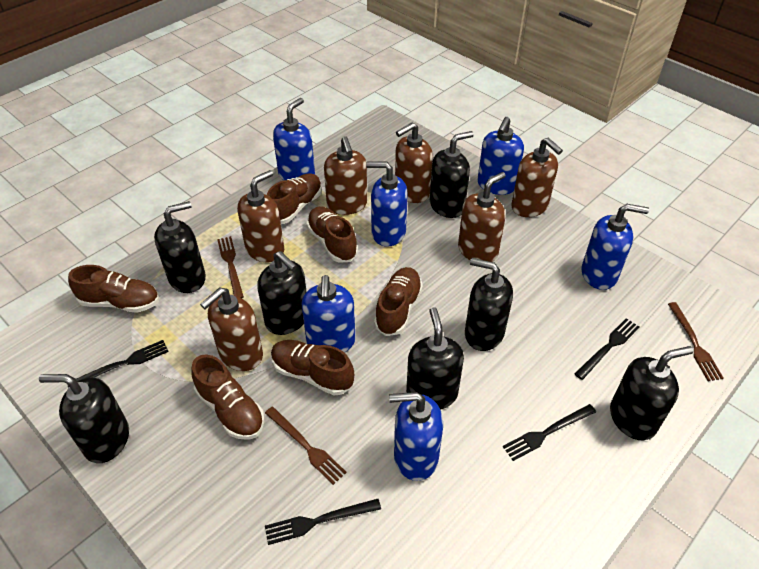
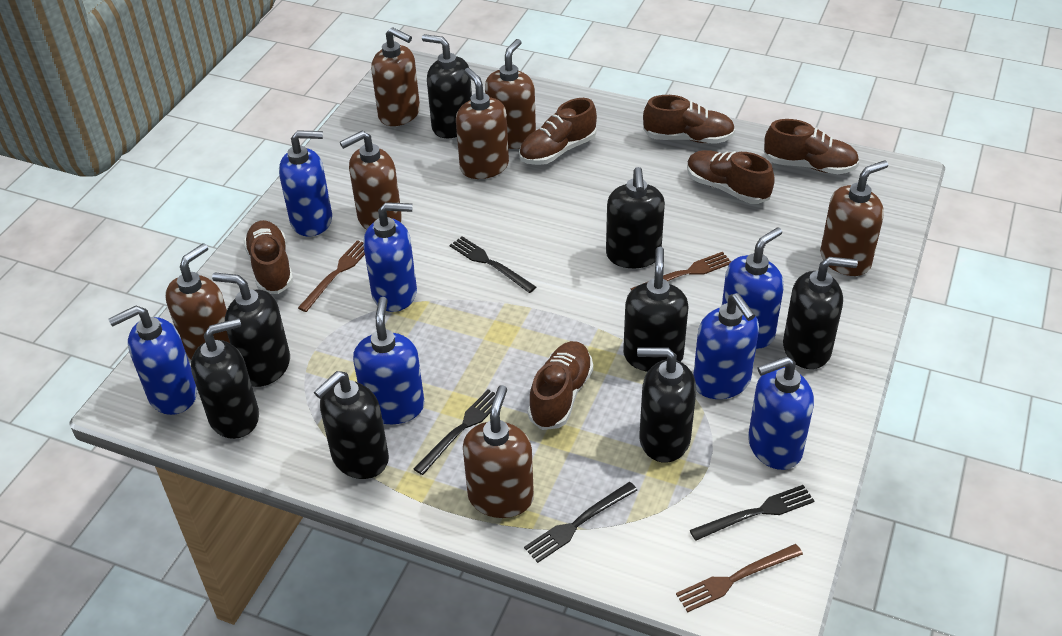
black soap dispenser: 7 -> 8
blue soap dispenser: 6 -> 7
brown soap dispenser: 6 -> 7

